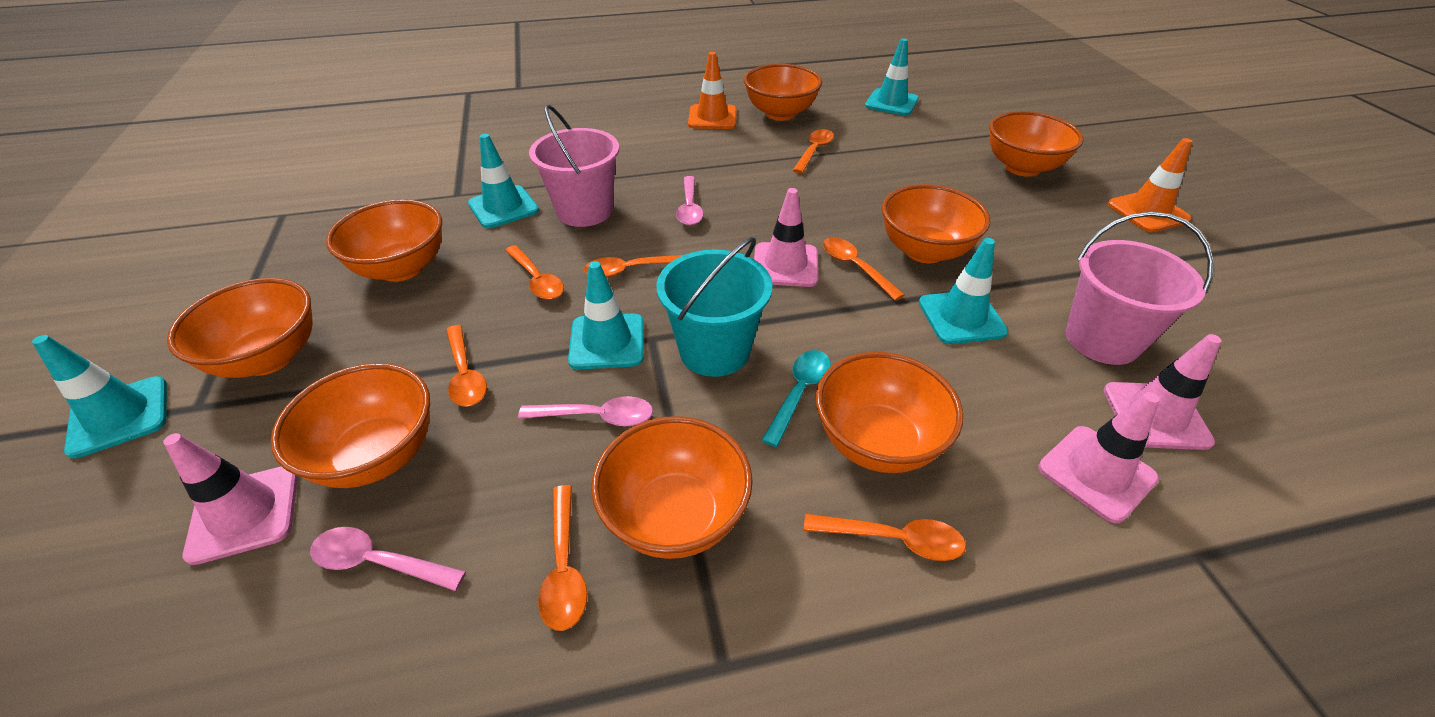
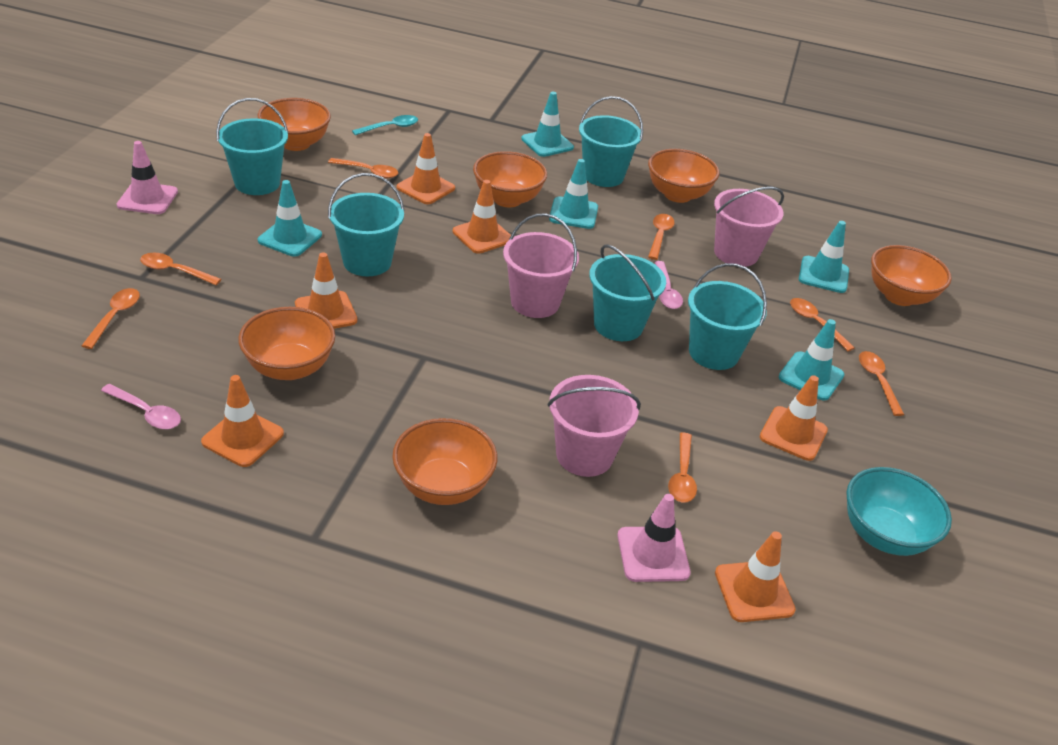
orange bowl: 8 -> 6
orange traffic cone: 2 -> 6
pink bucket: 2 -> 3
pink spoon: 3 -> 2
pink traffic cone: 4 -> 2
turquoise bowl: 0 -> 1
turquoise bucket: 1 -> 5

